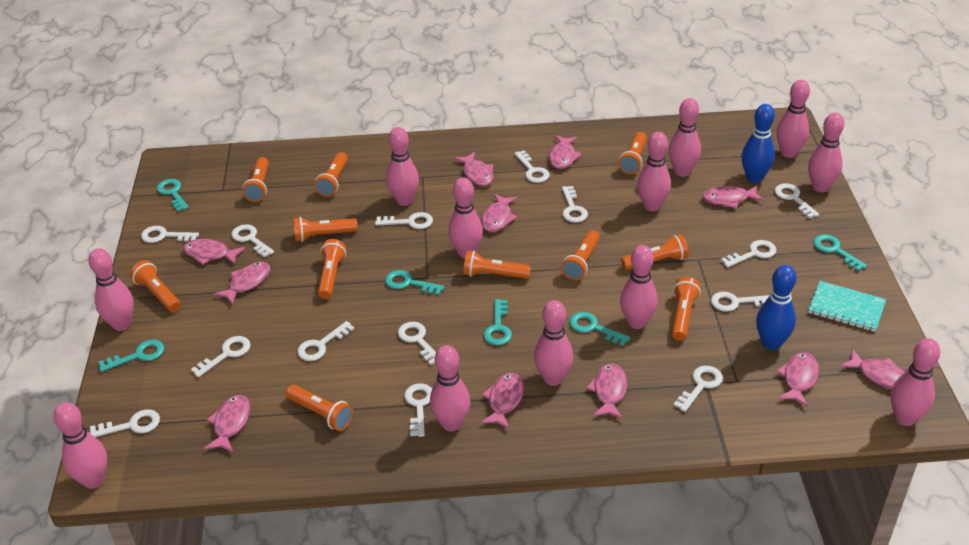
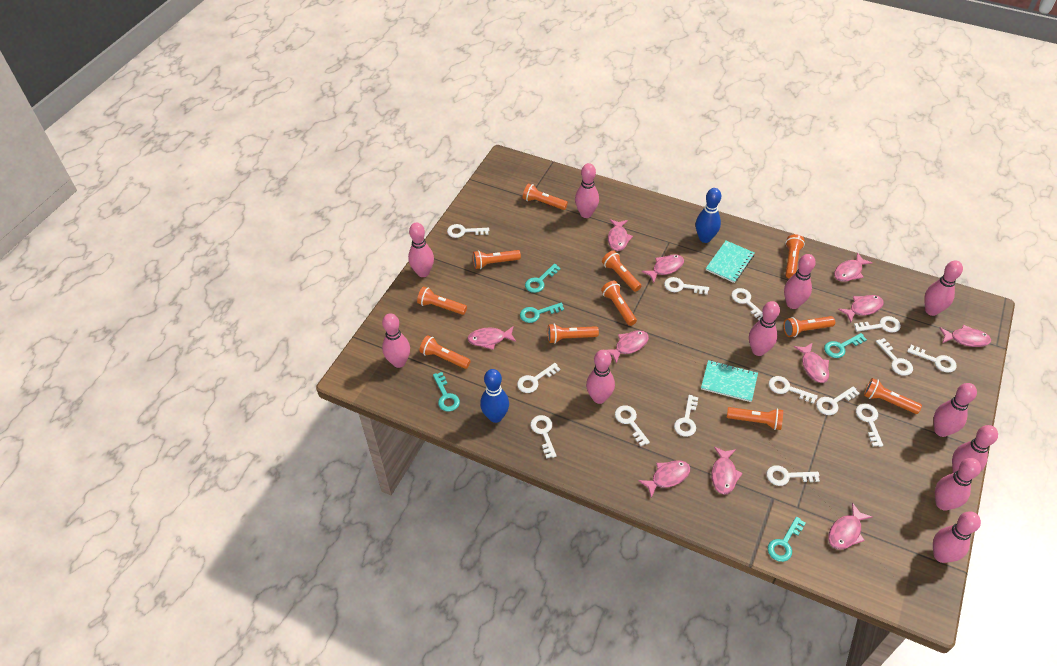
pink bowling pin: 12 -> 11
turquoise key: 6 -> 5
turquoise notebook: 1 -> 2

